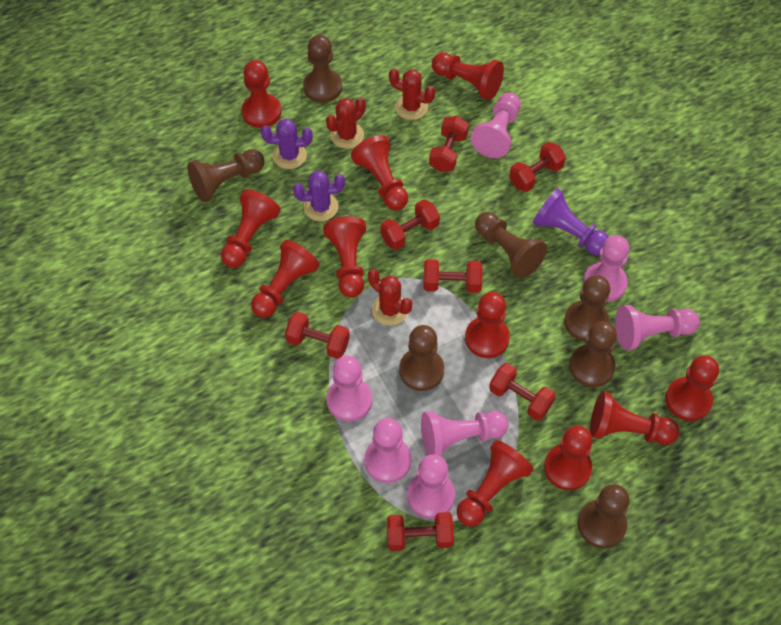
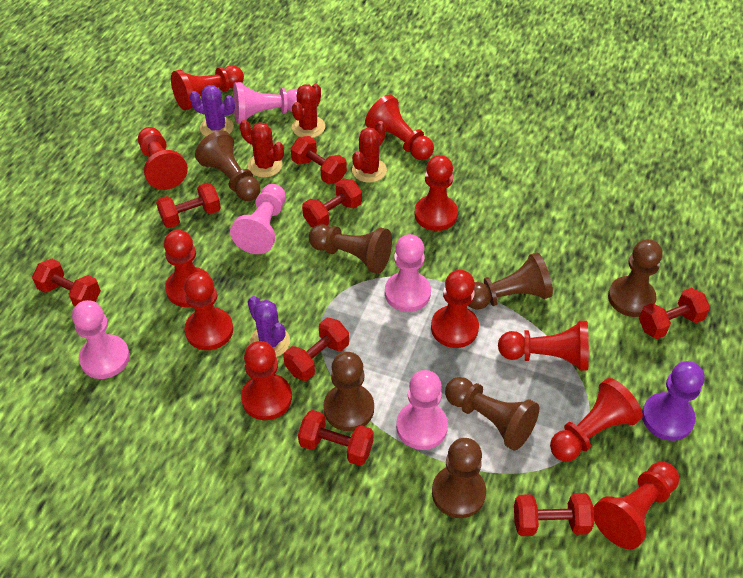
pink pawn: 7 -> 5
red dumbbell: 7 -> 8

